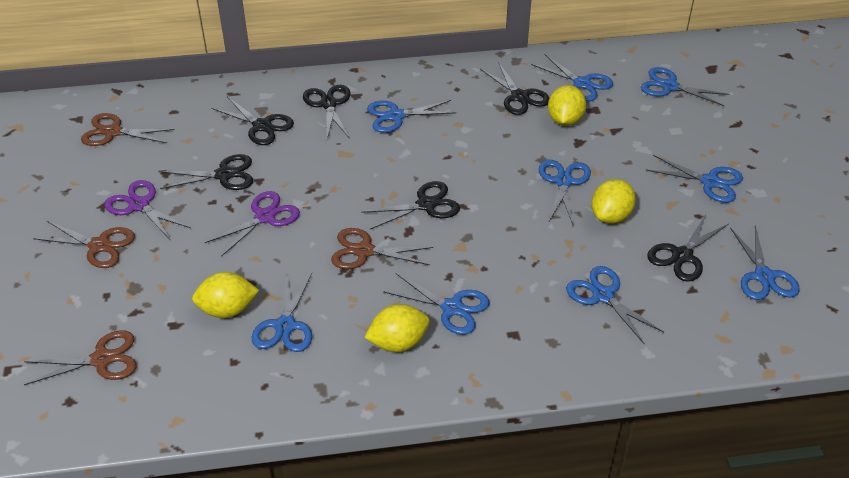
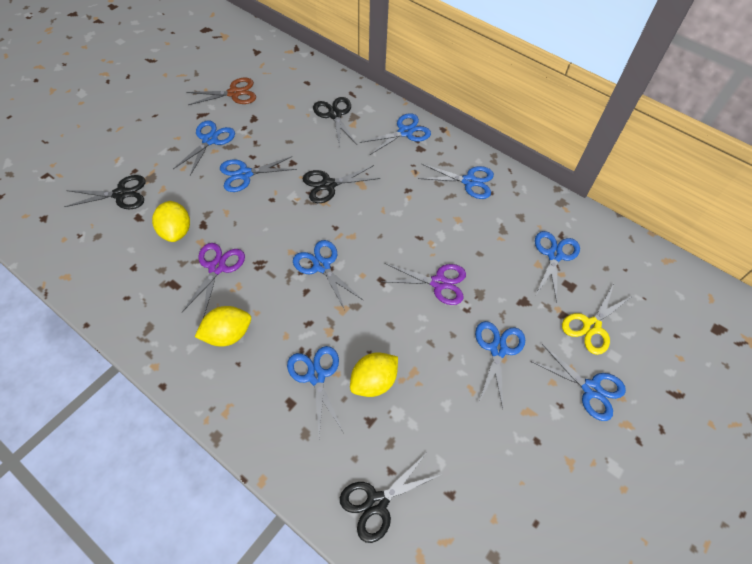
black scissors: 6 -> 4
brown scissors: 4 -> 1
yellow lemon: 4 -> 3
yellow scissors: 0 -> 1

